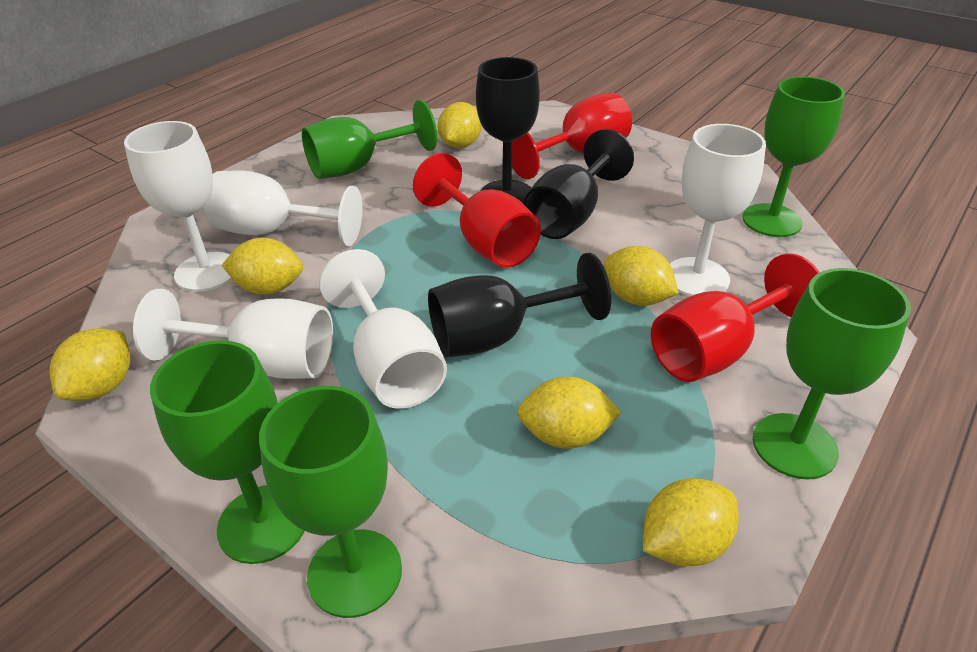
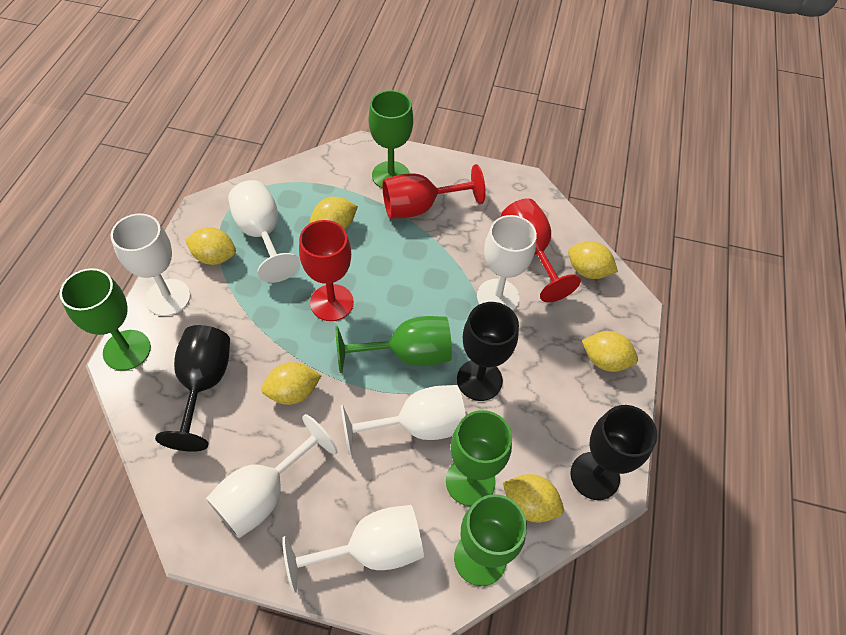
white goblet: 5 -> 6

